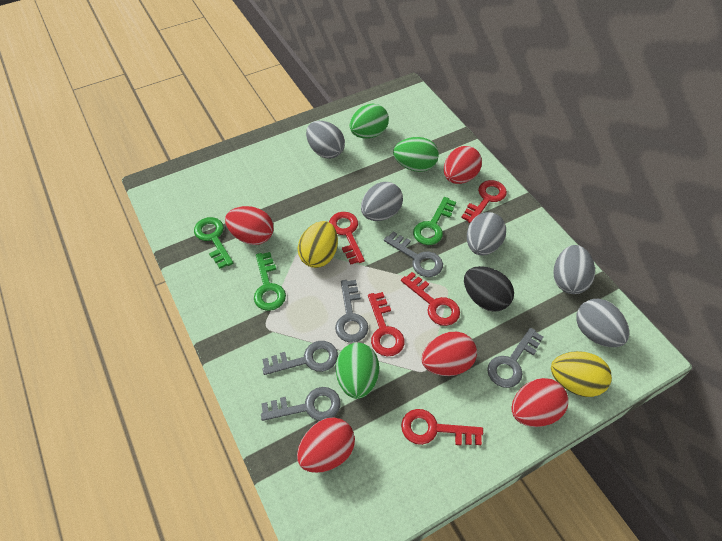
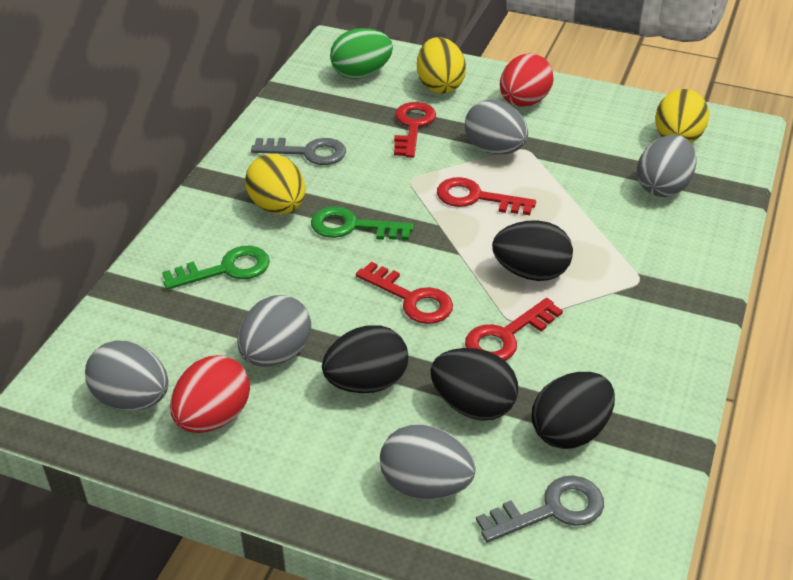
black egg: 1 -> 4
green egg: 3 -> 1
green key: 3 -> 2
grey key: 5 -> 2
red egg: 5 -> 2
red key: 5 -> 4
yellow egg: 2 -> 3

